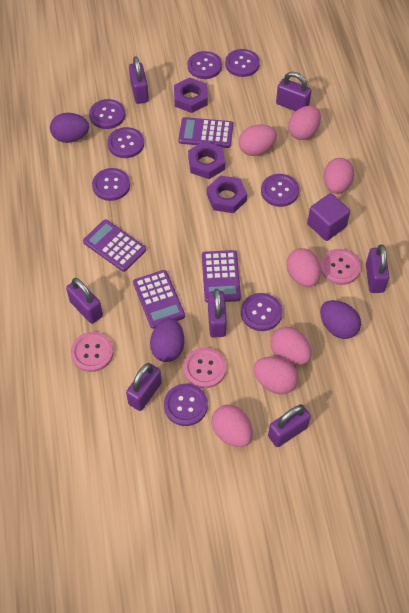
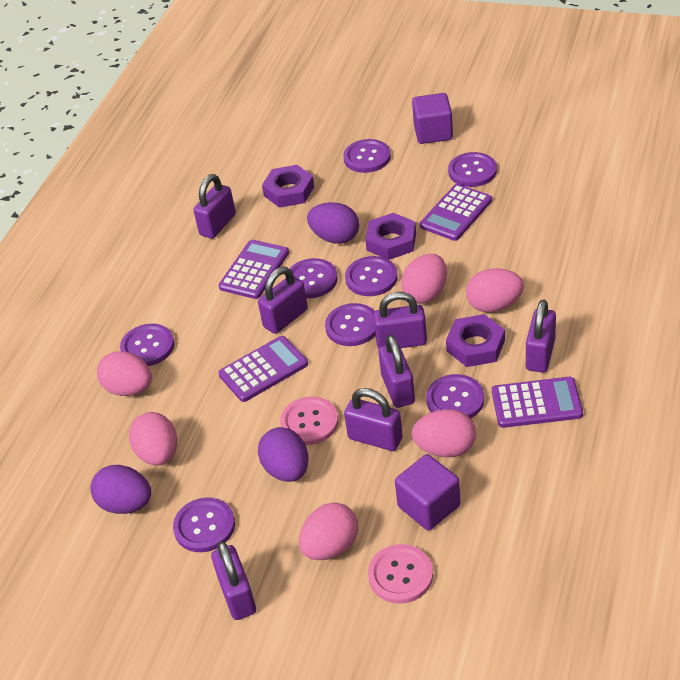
pink button: 3 -> 2
pink egg: 7 -> 6
purple cube: 1 -> 2

